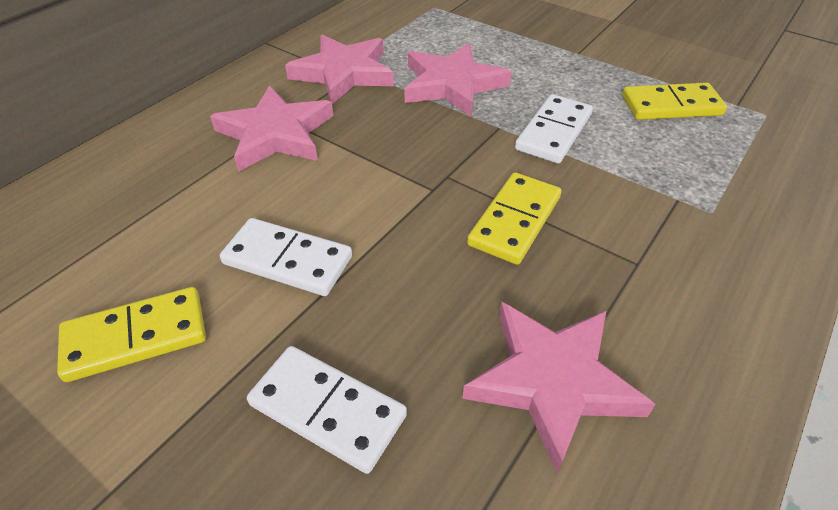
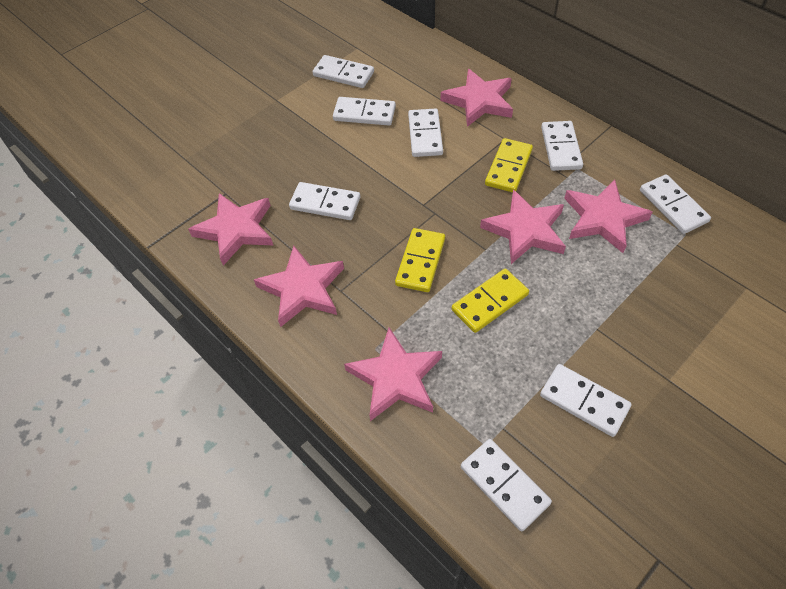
pink star: 4 -> 6
white domino: 3 -> 8

